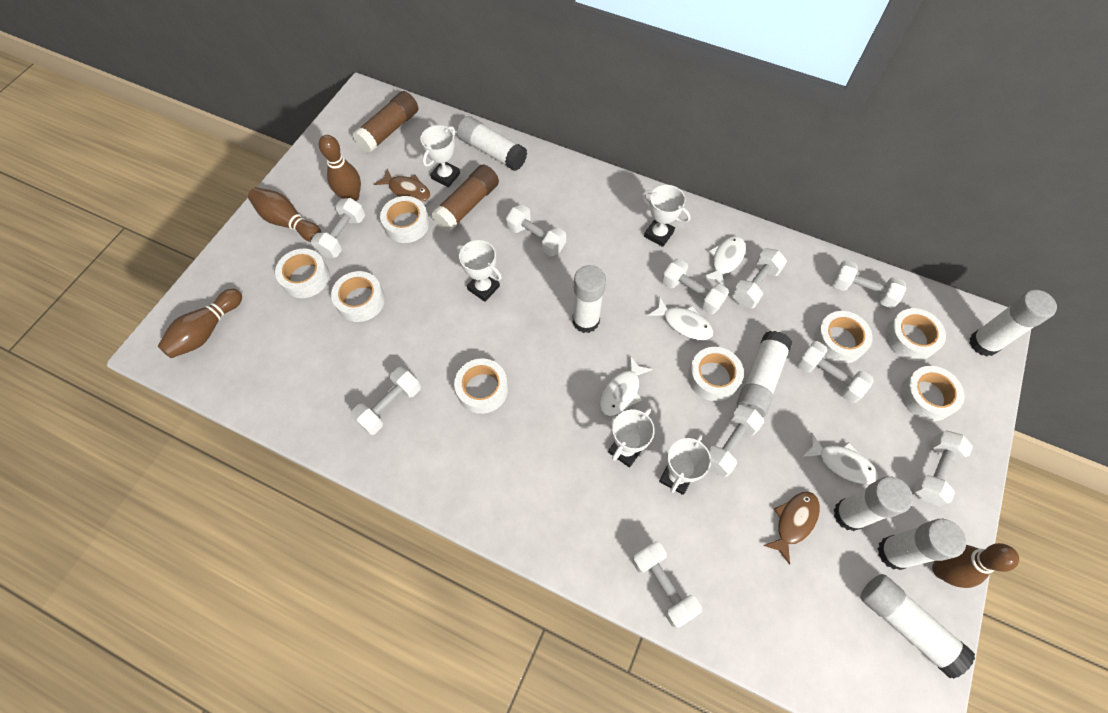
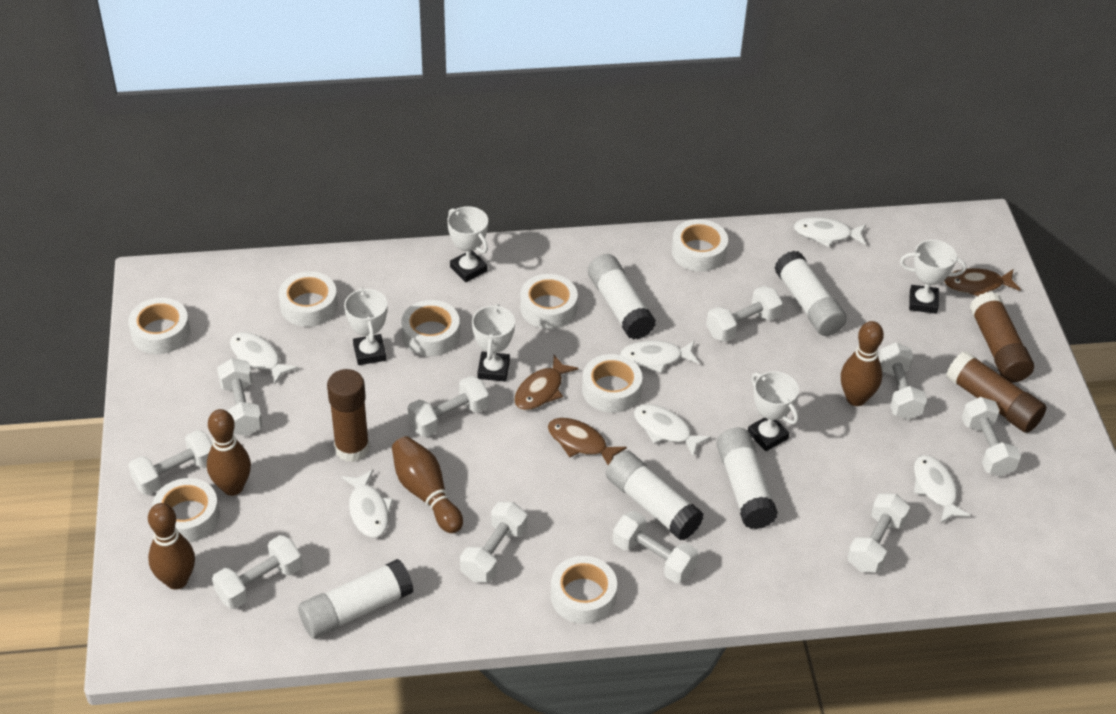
brown fish: 2 -> 3
brown glue stick: 2 -> 3
white fish: 4 -> 6
white glue stick: 7 -> 5

